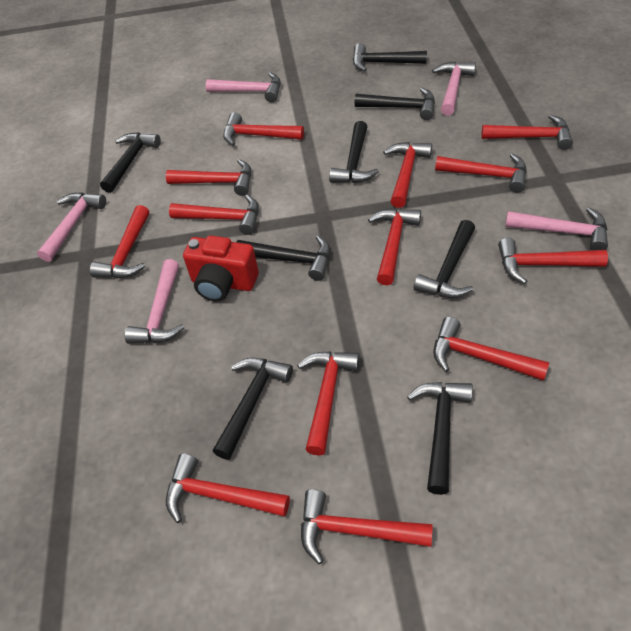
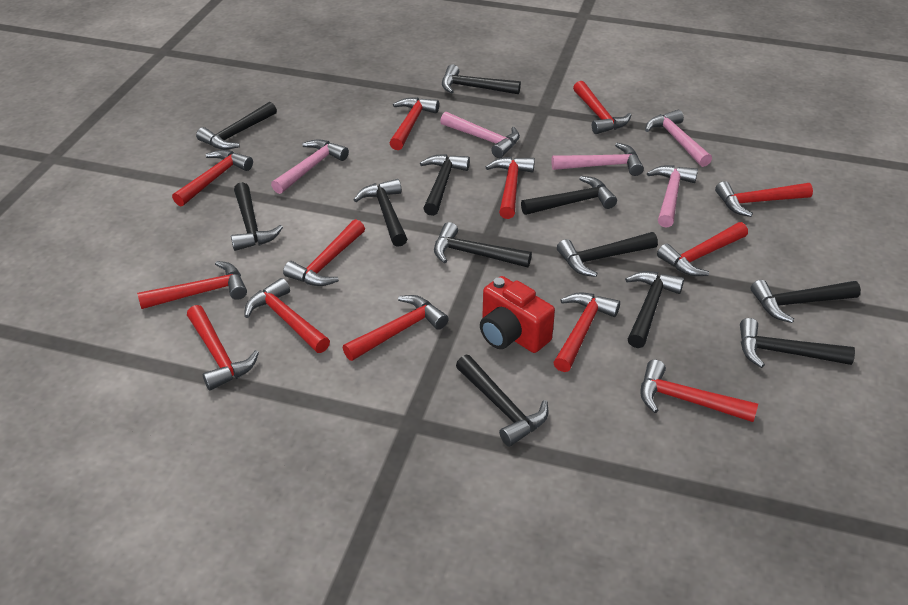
black hammer: 8 -> 12

